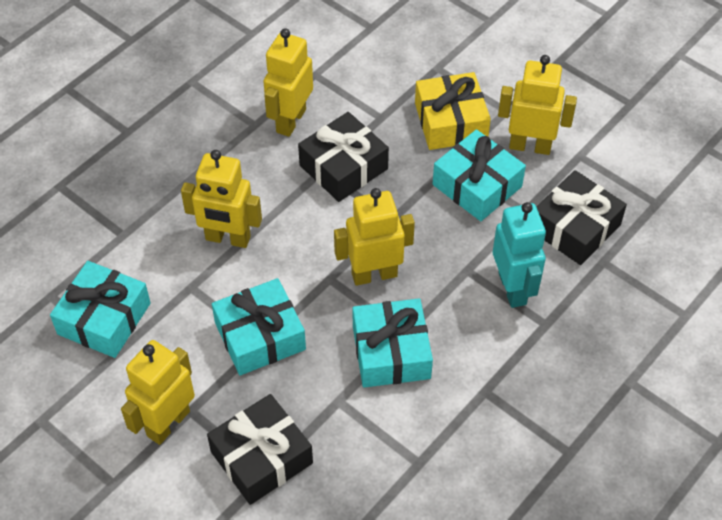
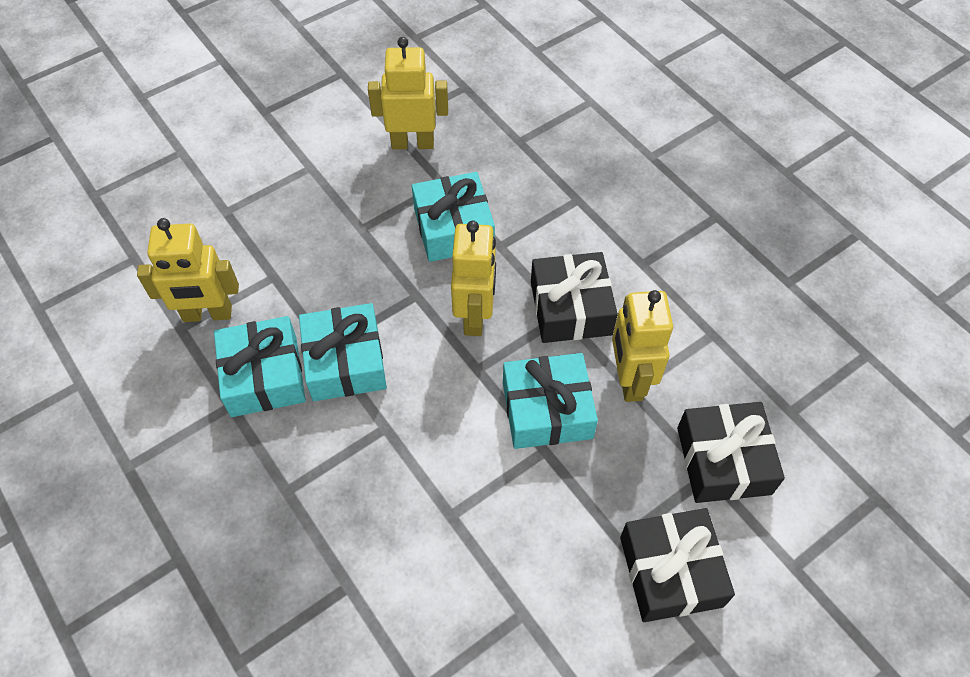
turquoise robot: 1 -> 0
yellow gift: 1 -> 0
yellow robot: 5 -> 4

